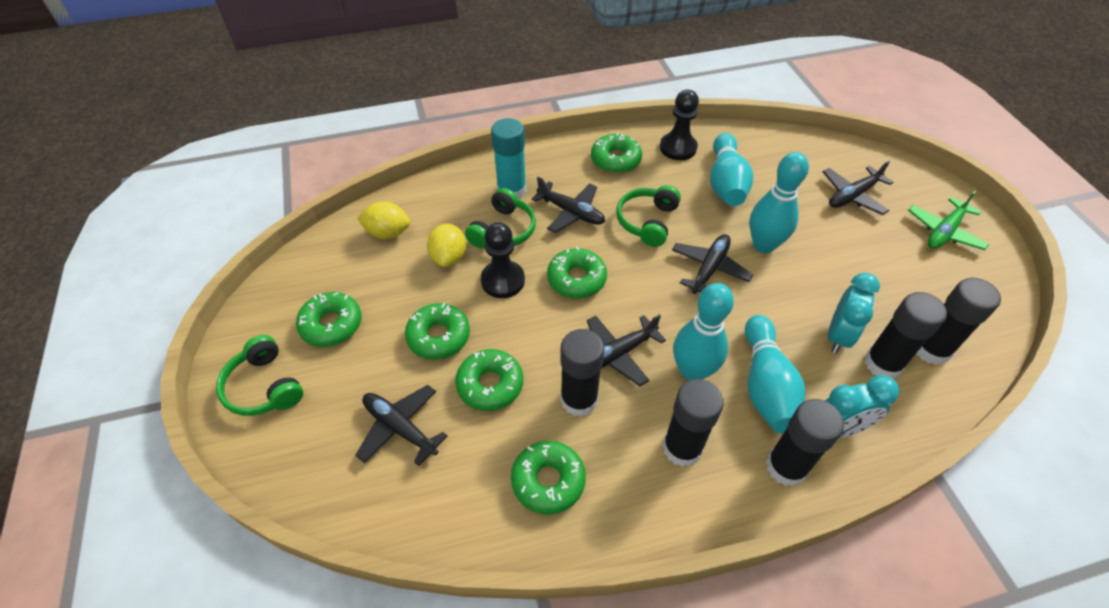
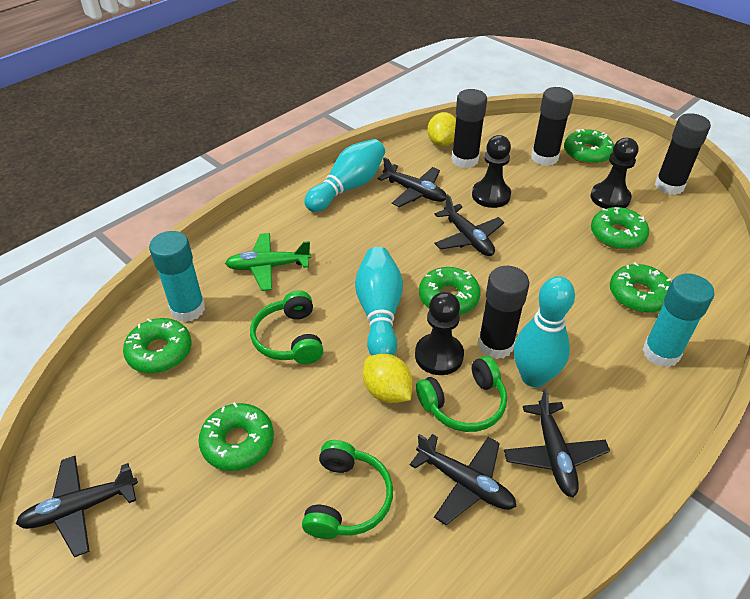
black glue stick: 5 -> 4
black pawn: 2 -> 3
turquoise bowling pin: 4 -> 3
turquoise clock: 2 -> 0
turquoise glue stick: 1 -> 2

